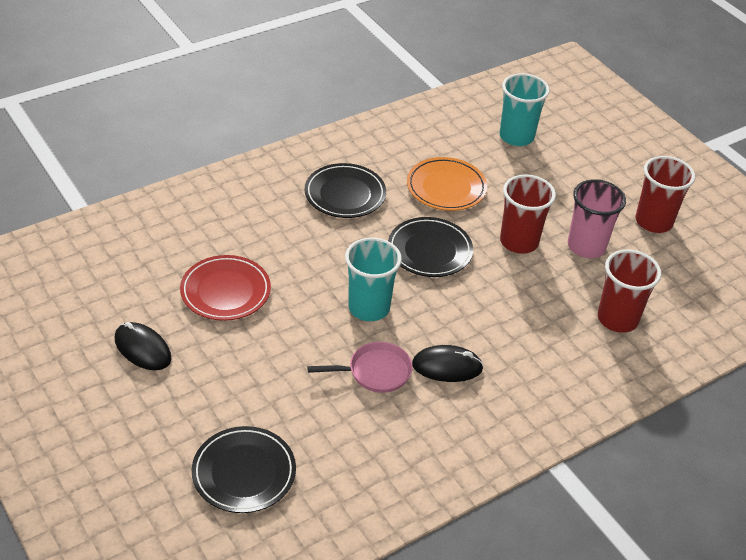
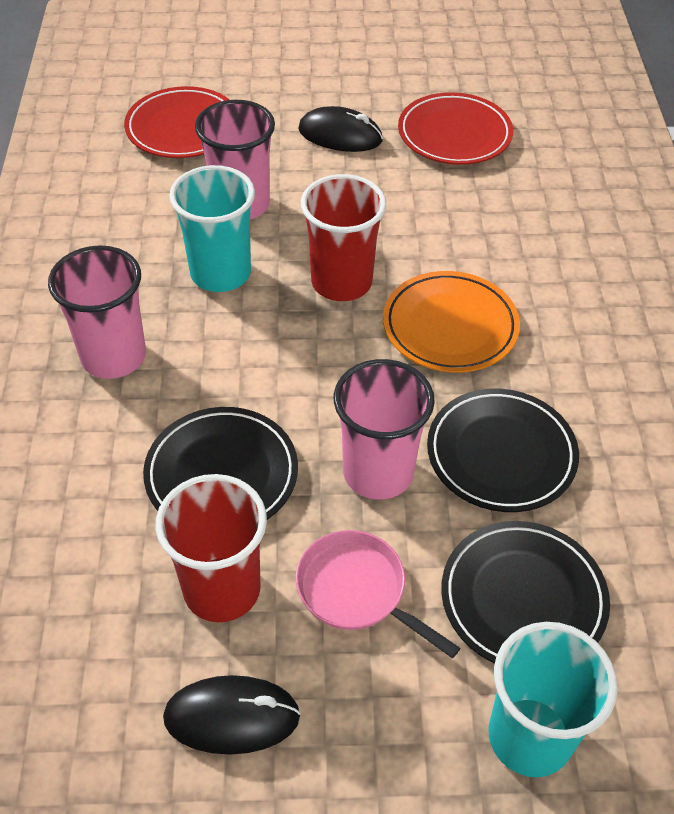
pink cup: 1 -> 3
red cup: 3 -> 2
red plate: 1 -> 2

